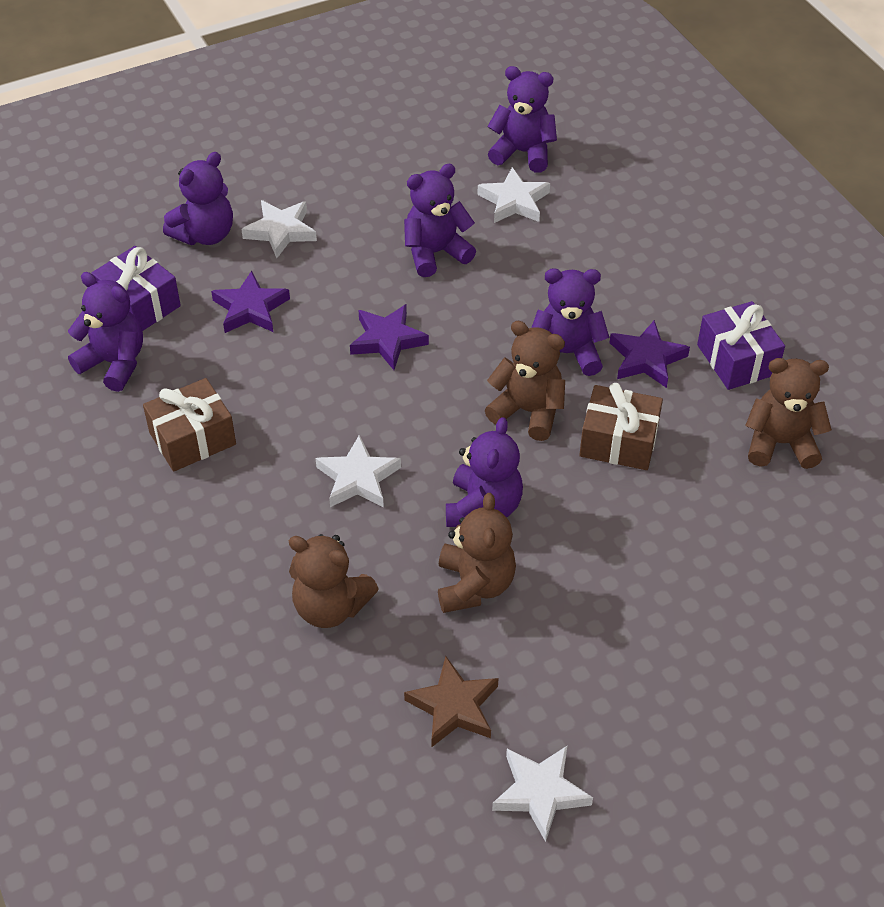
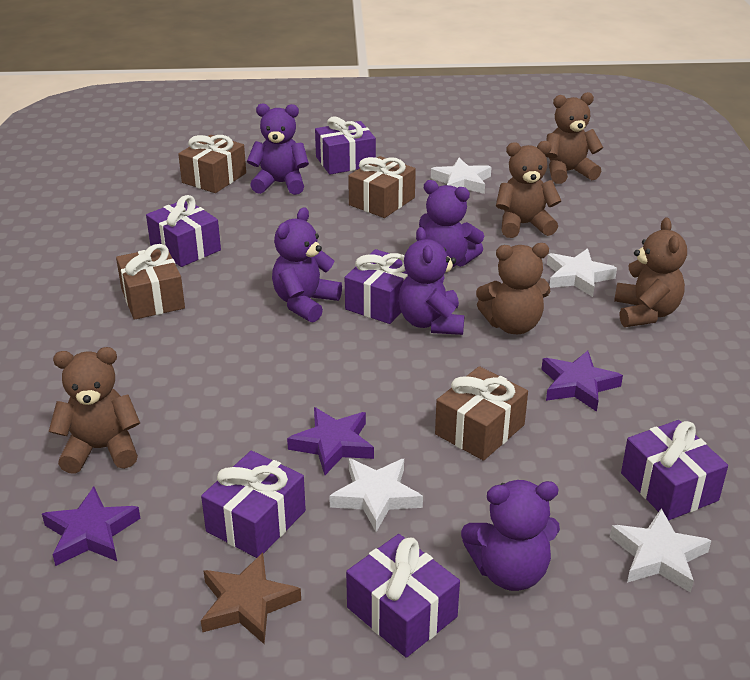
brown gift: 2 -> 4
brown teddy bear: 4 -> 5
purple gift: 2 -> 6
purple teddy bear: 6 -> 5

